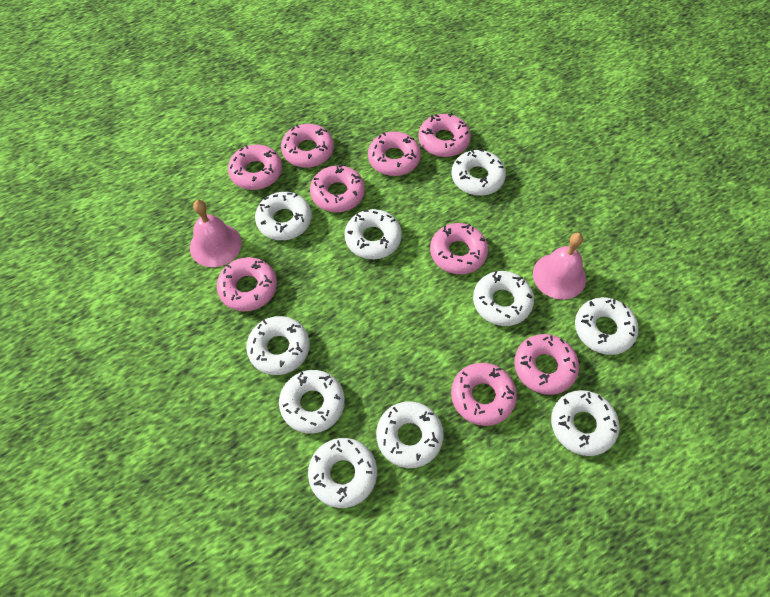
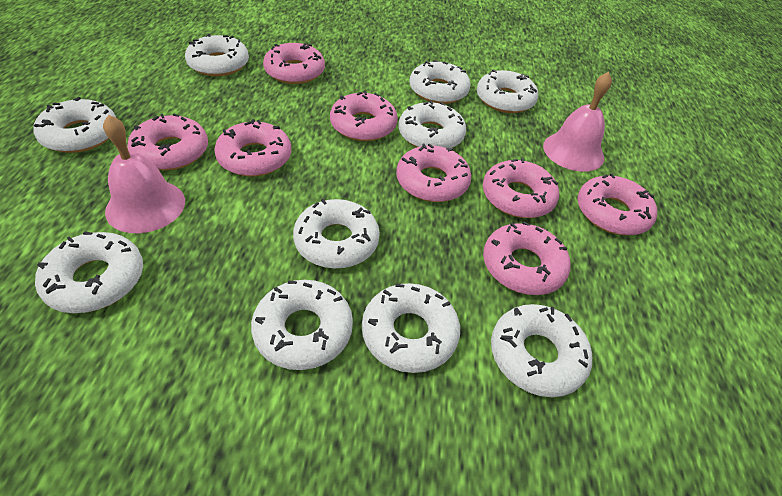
pink donut: 9 -> 8

